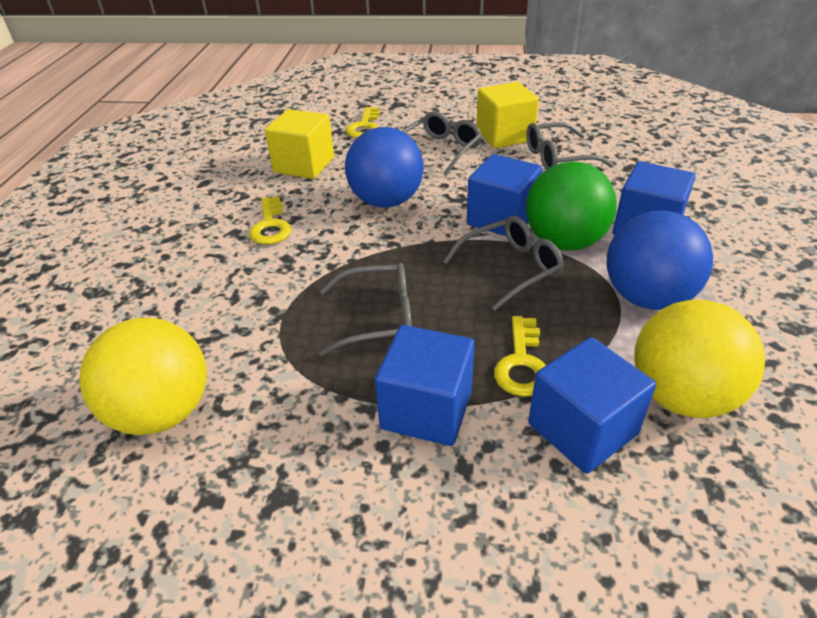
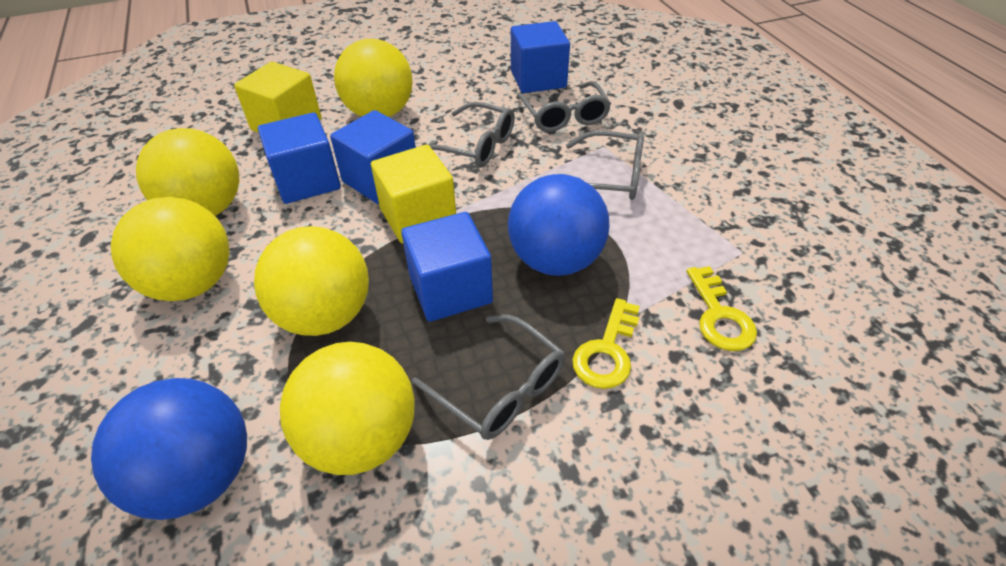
green ball: 1 -> 0
yellow ball: 2 -> 5
yellow key: 3 -> 2

